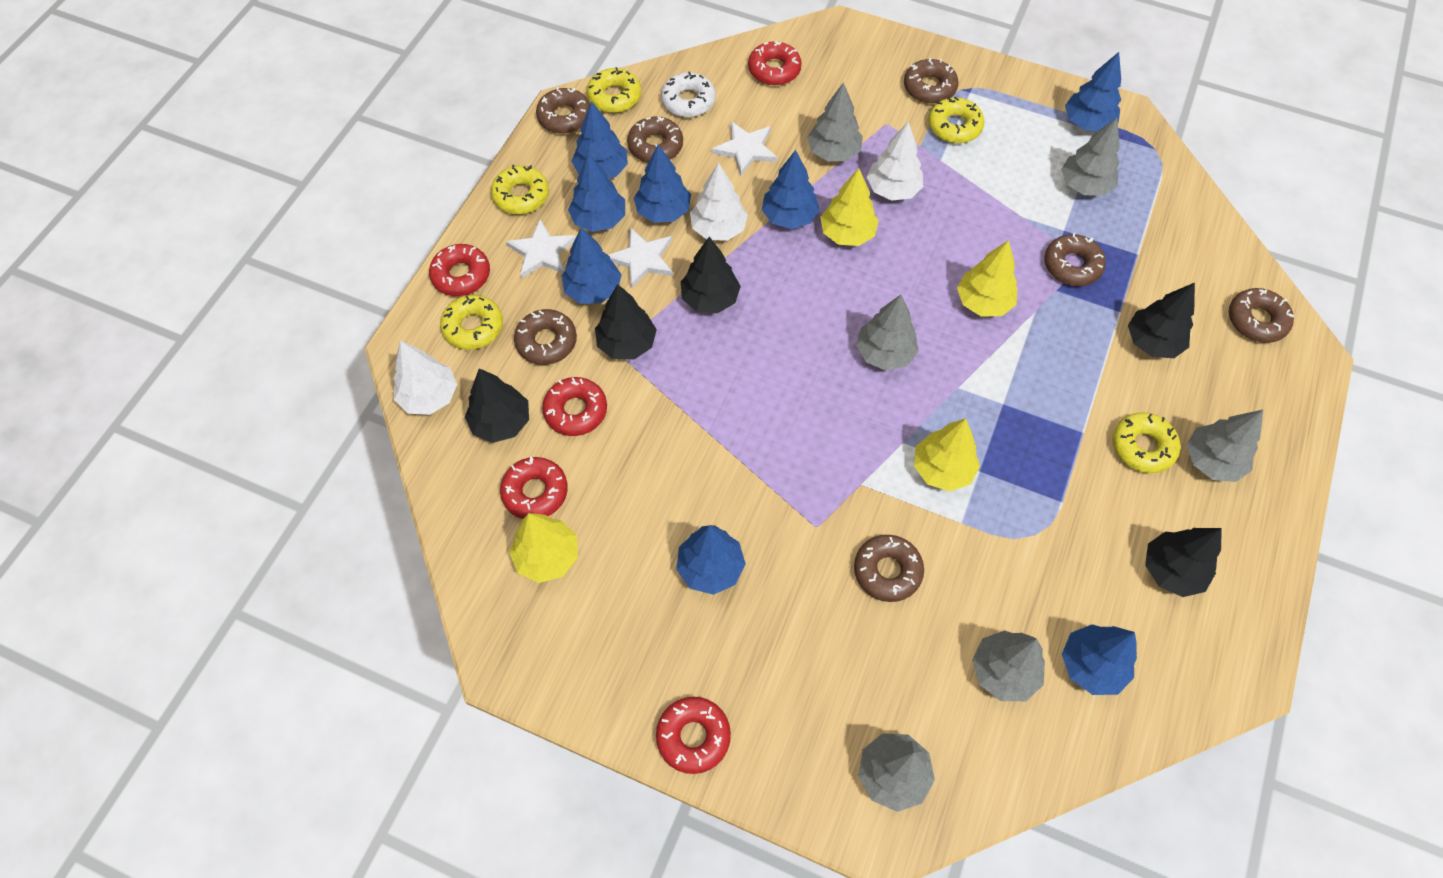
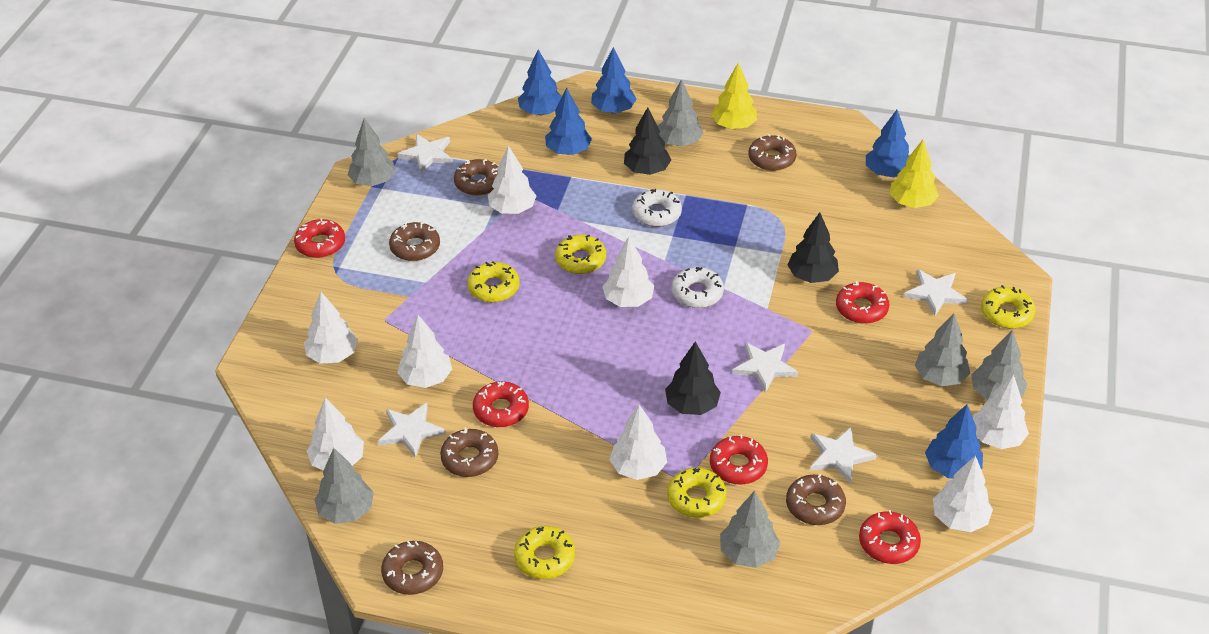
black tree: 5 -> 3
blue tree: 8 -> 5
brown donut: 7 -> 6
white donut: 1 -> 2
white star: 3 -> 5
white tree: 3 -> 8
yellow tree: 4 -> 2

